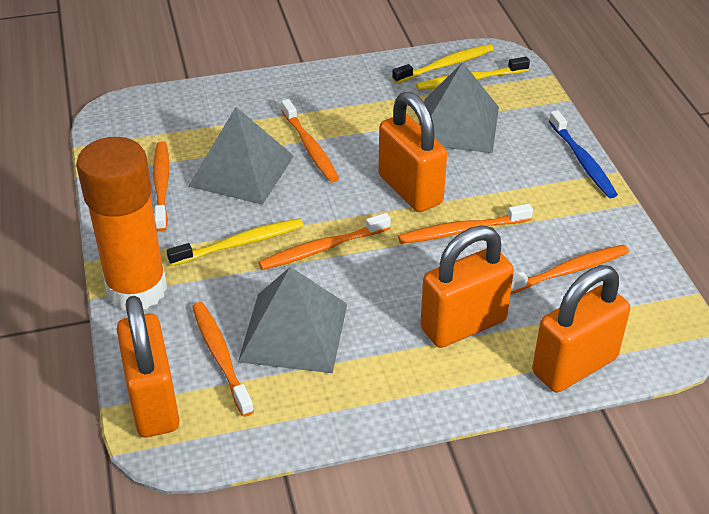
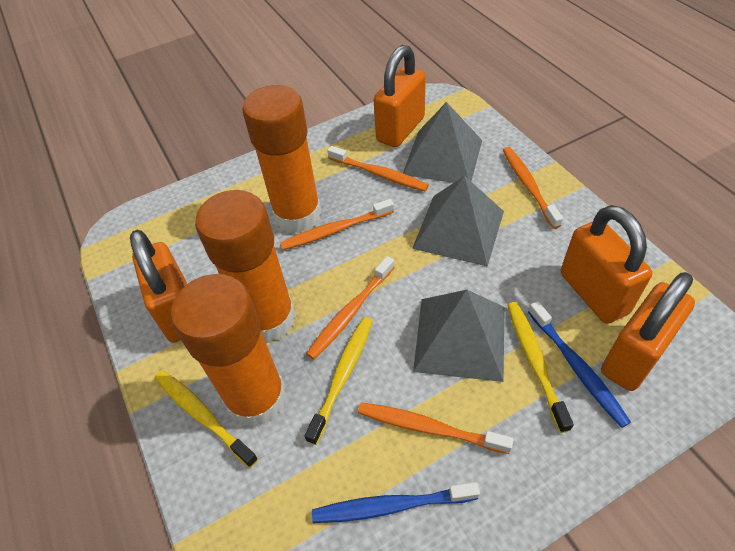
blue toothbrush: 1 -> 2
orange glue stick: 1 -> 3
orange toothbrush: 6 -> 5

